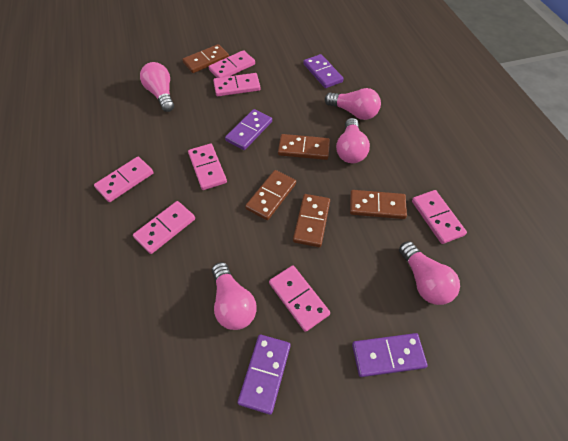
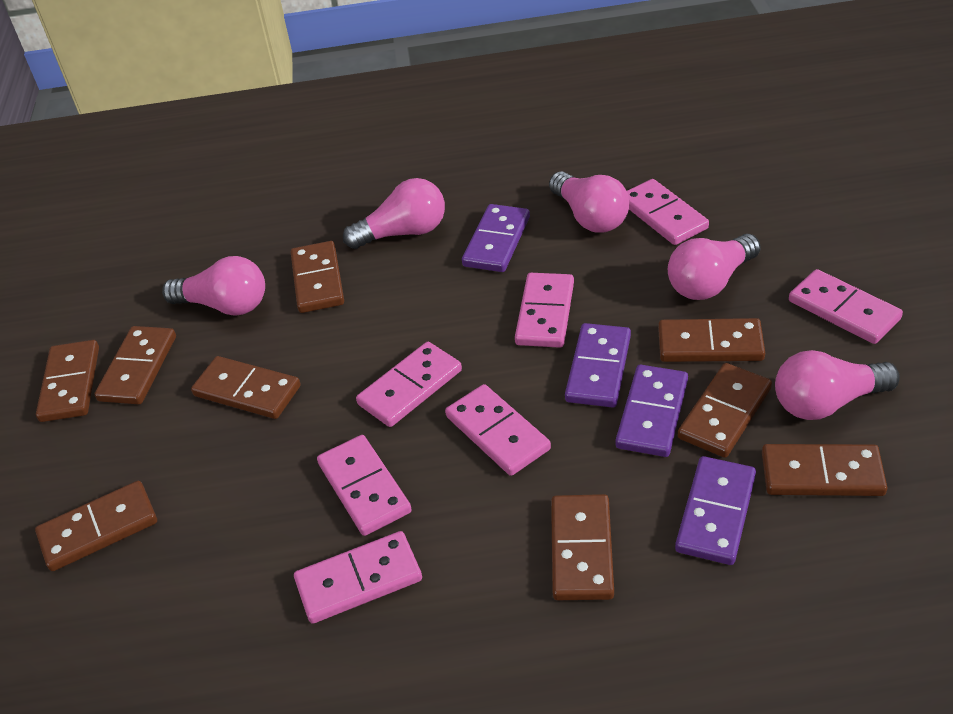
brown domino: 5 -> 9

